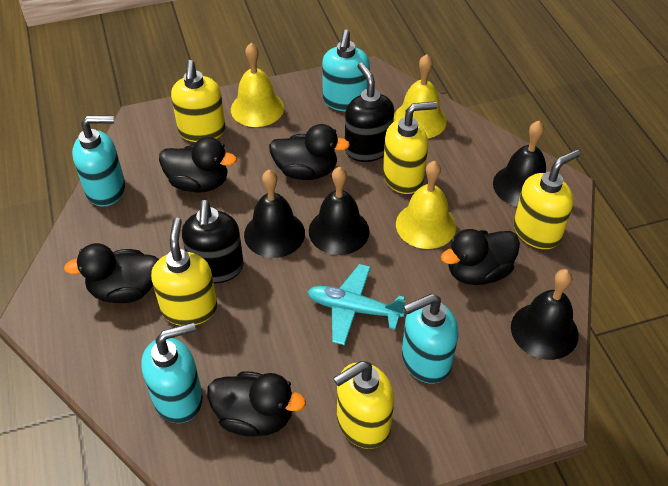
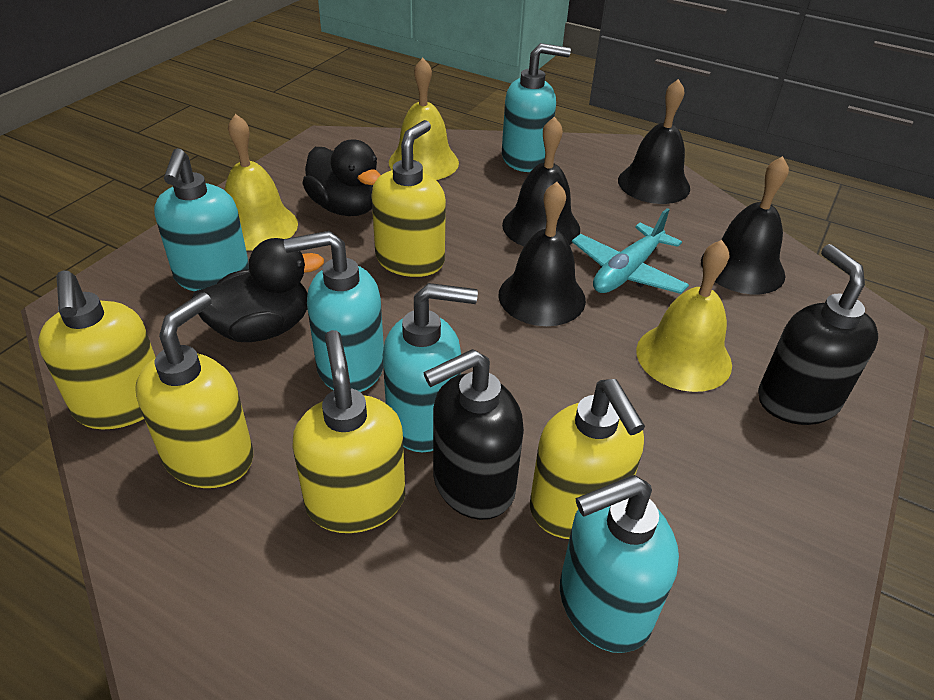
black duck: 5 -> 2
turquoise soap dispenser: 4 -> 5

